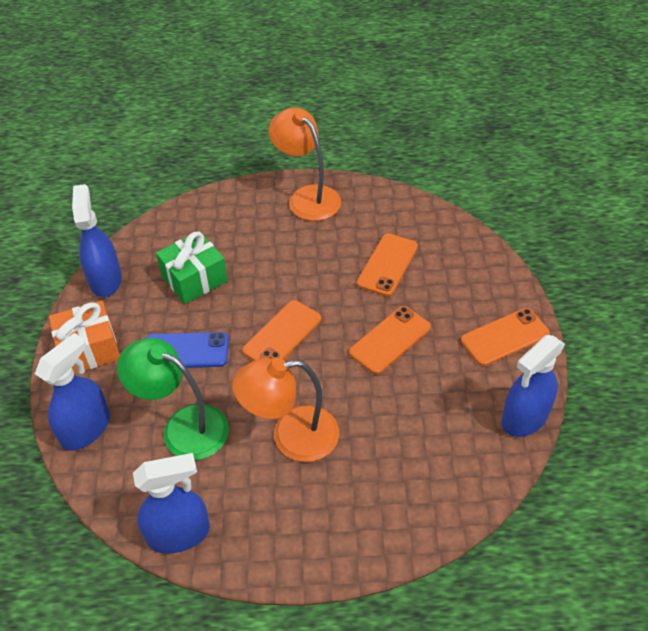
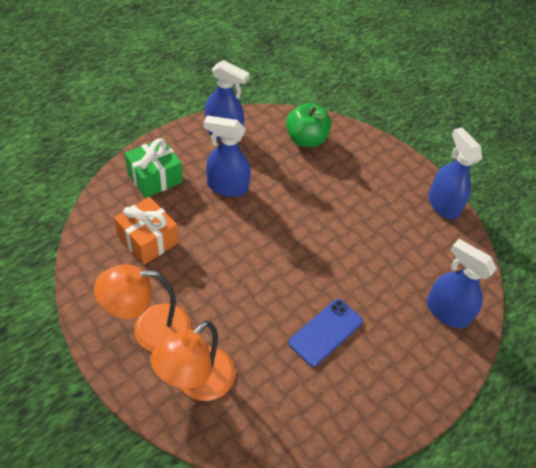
green apple: 0 -> 1
green lamp: 1 -> 0
orange phone: 4 -> 0

